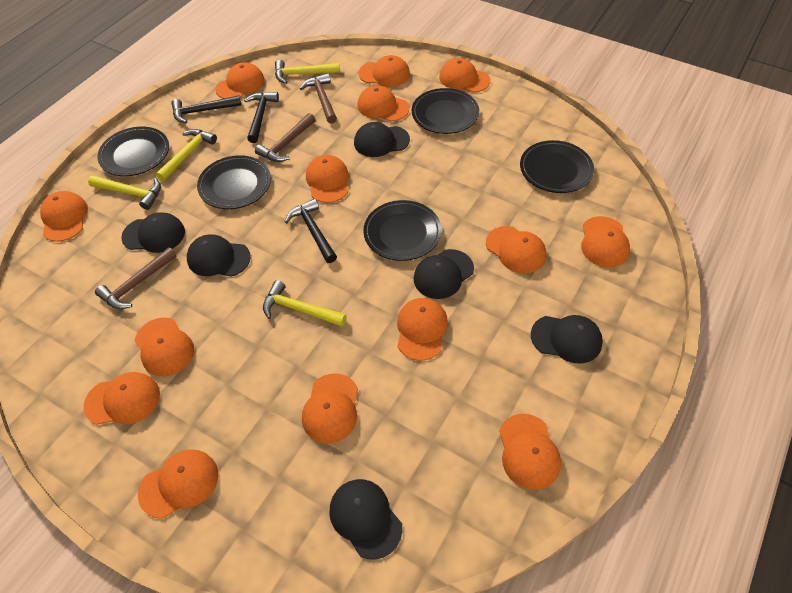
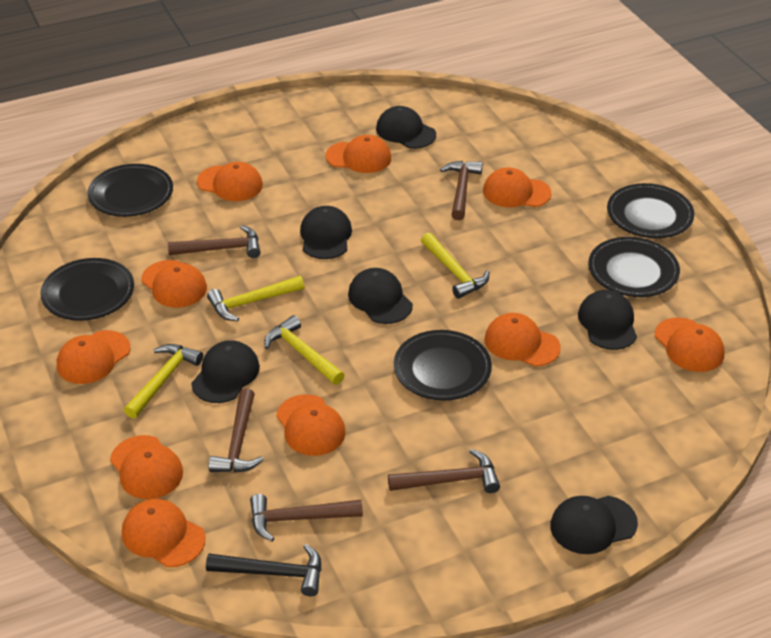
black hammer: 3 -> 1
brown hammer: 3 -> 5
orange cap: 14 -> 10

